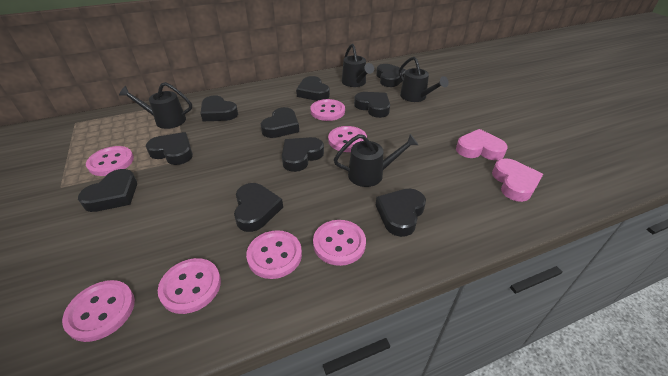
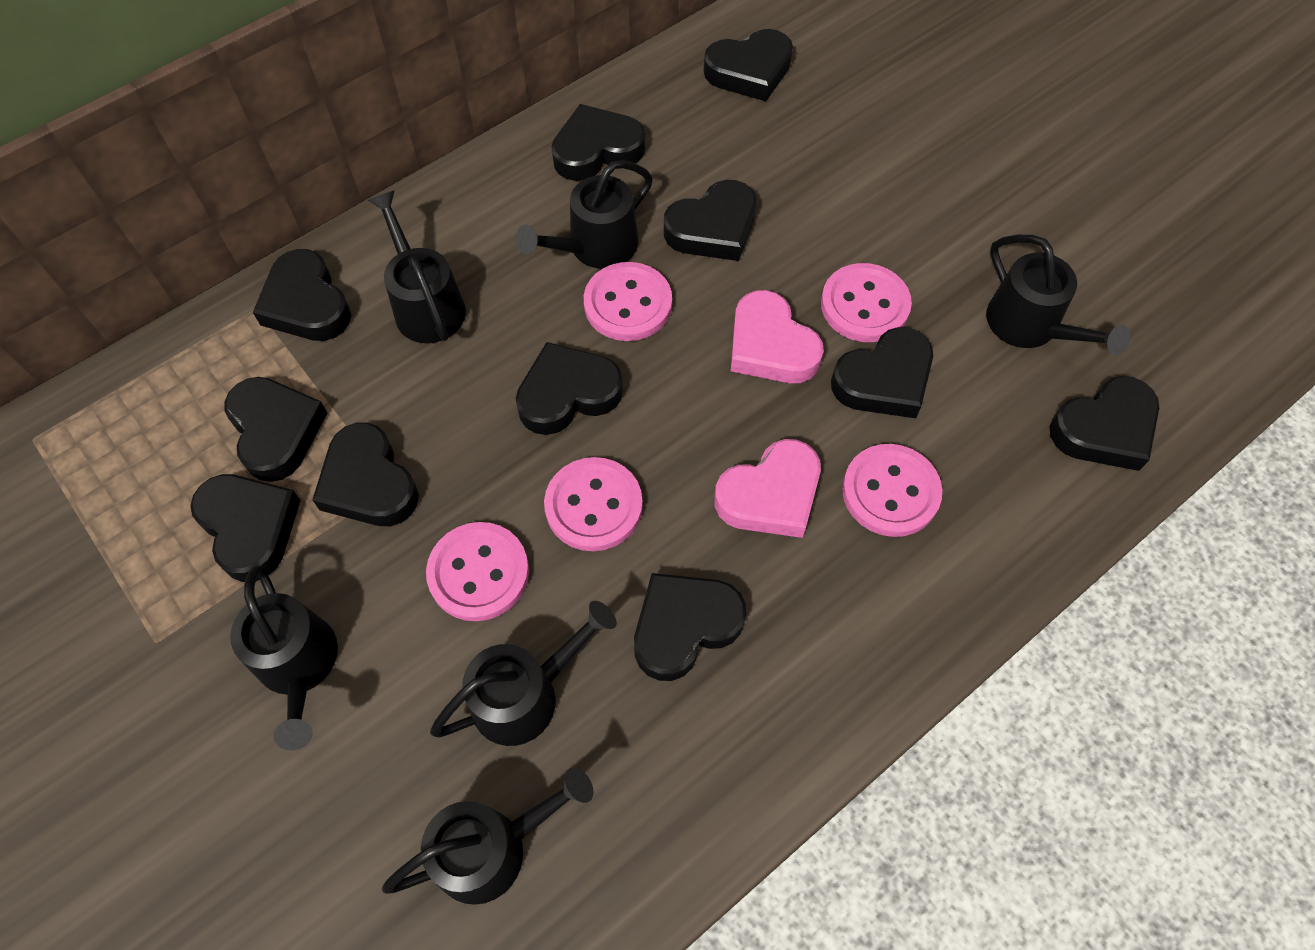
black heart: 10 -> 11
black watering can: 4 -> 6
pink button: 7 -> 5

